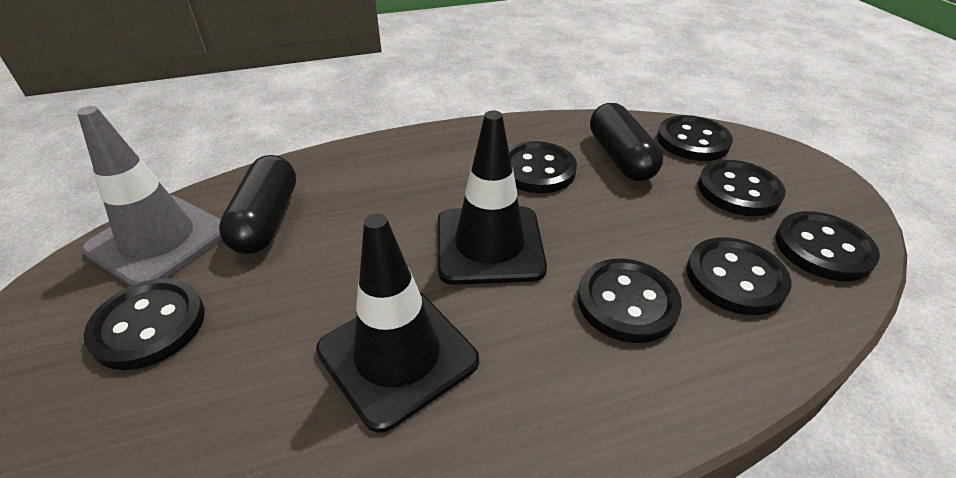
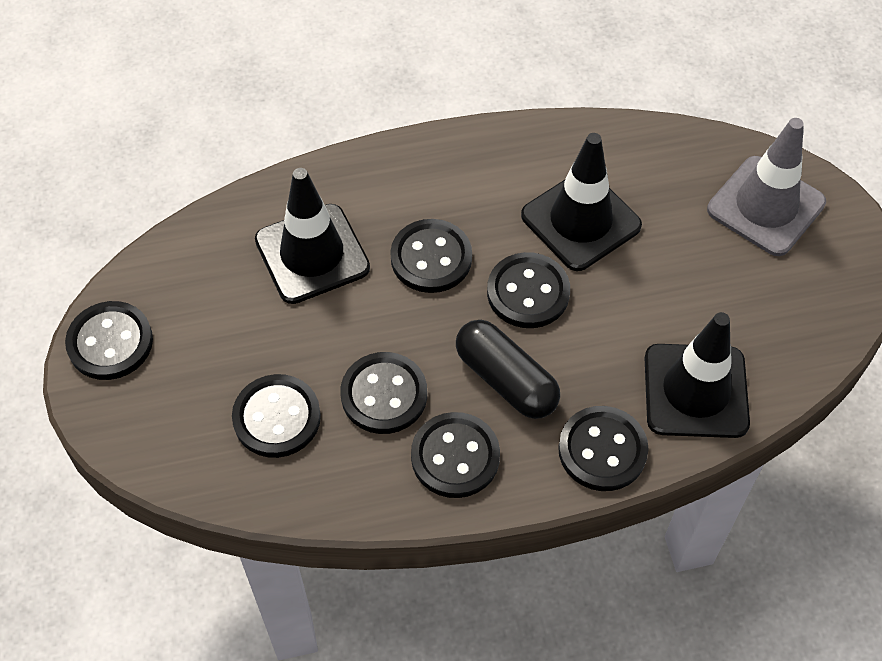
black capsule: 2 -> 1
black traffic cone: 2 -> 3

